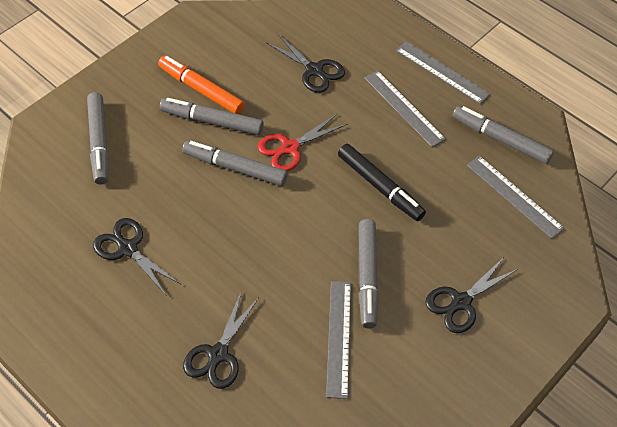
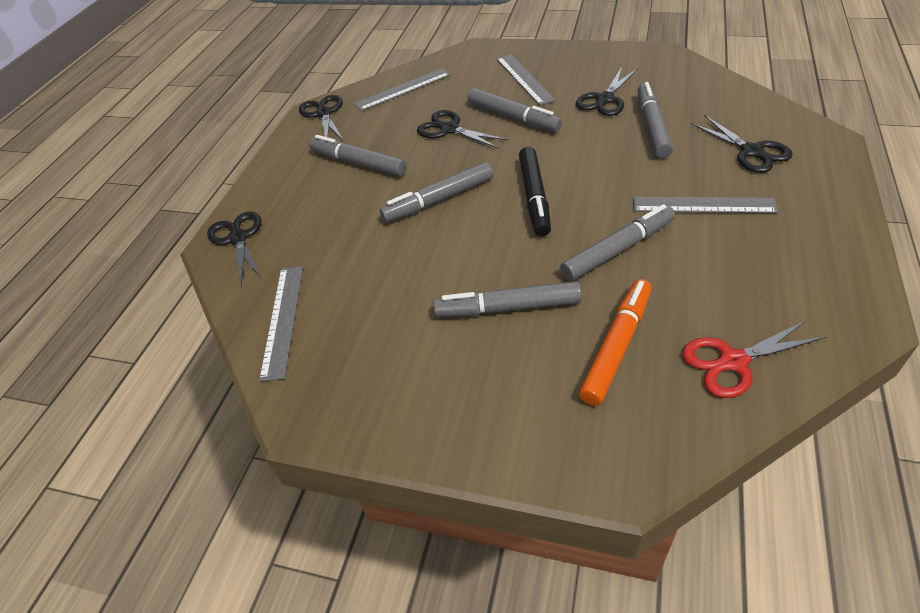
black scissors: 4 -> 5
grey marker: 5 -> 6

